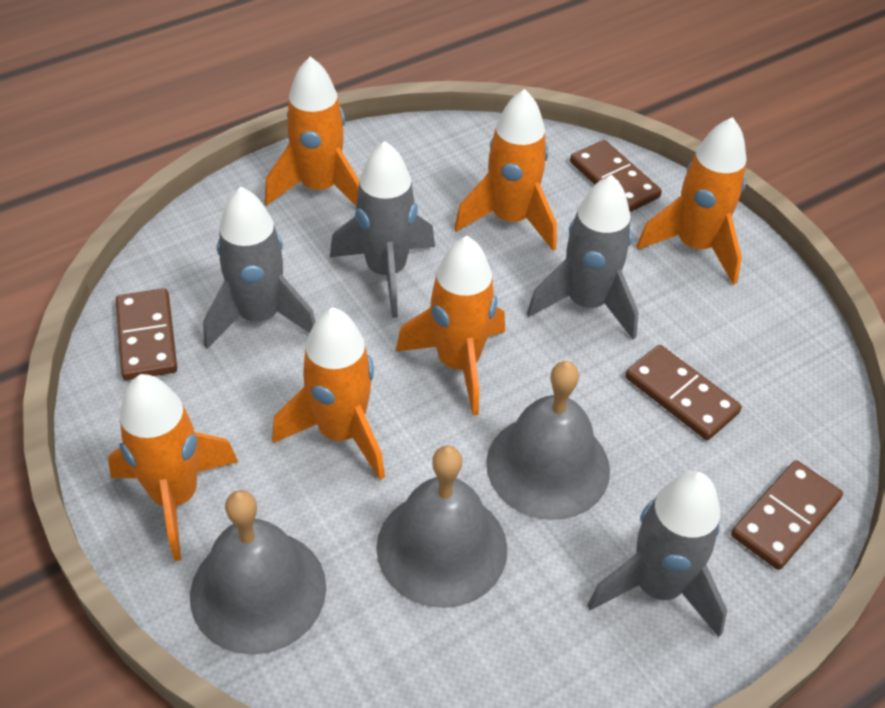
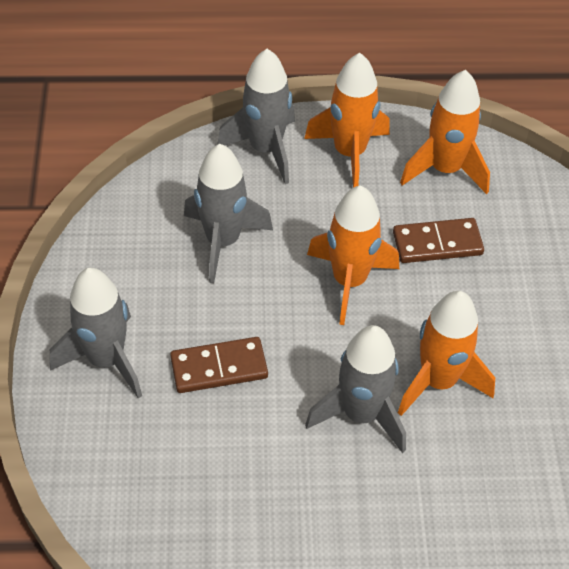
brown domino: 4 -> 2
grey bell: 3 -> 0
orange rocket: 6 -> 4

